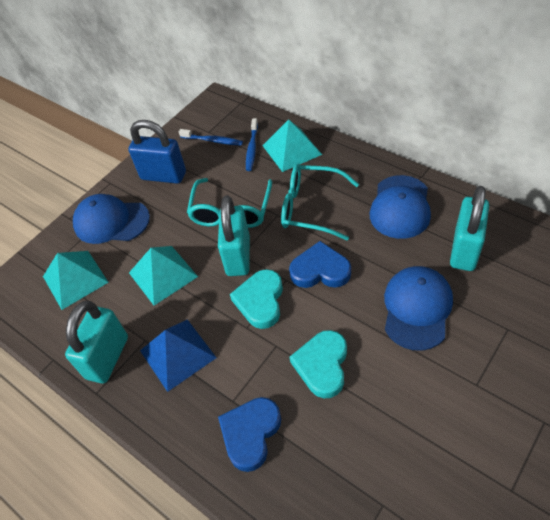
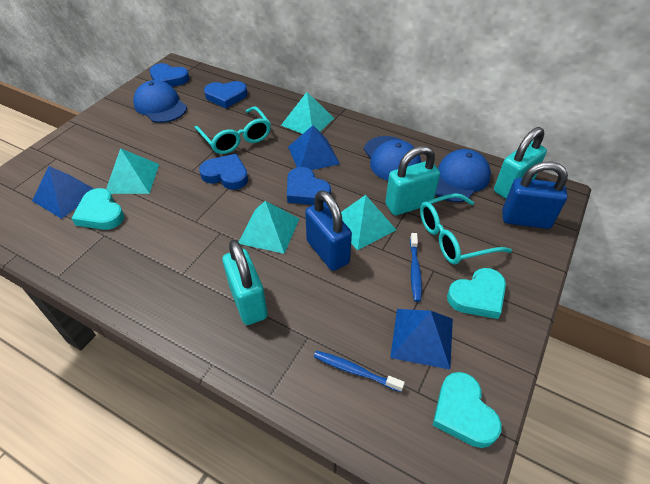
blue heart: 2 -> 4
blue padlock: 1 -> 2
blue pyramid: 1 -> 3
turquoise heart: 2 -> 3
turquoise pyramid: 3 -> 4

